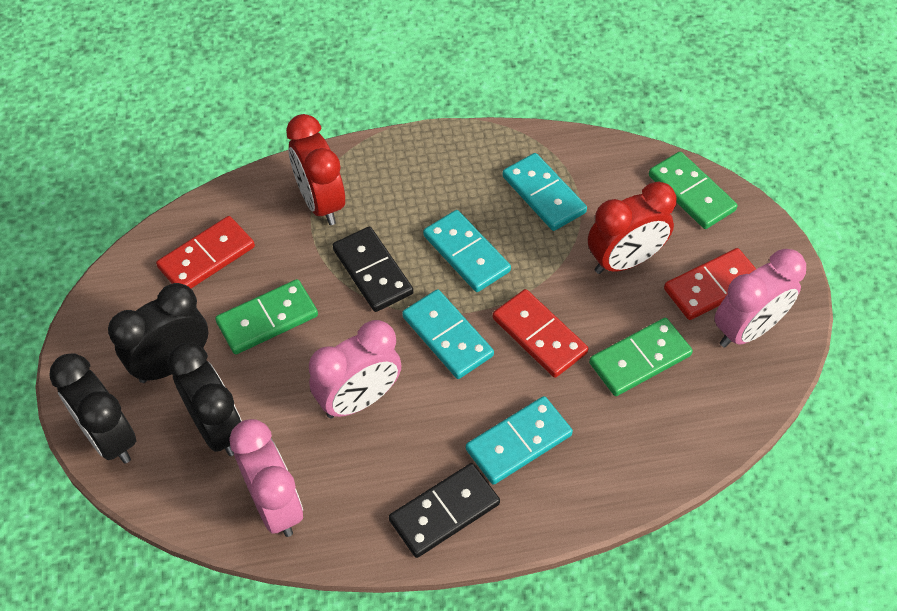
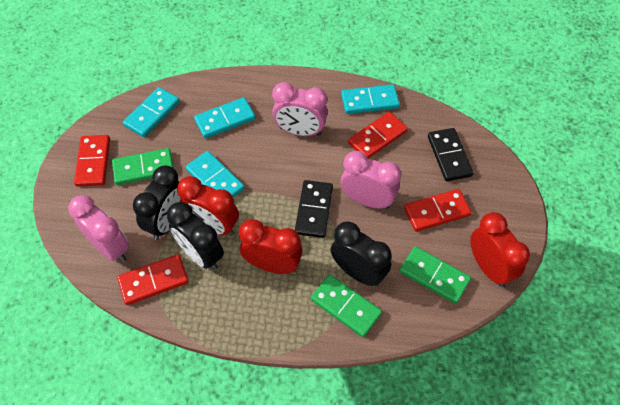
red clock: 2 -> 3
red domino: 3 -> 4

